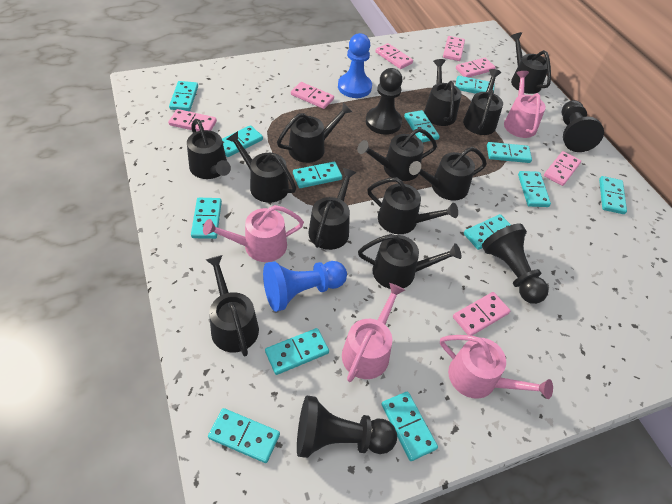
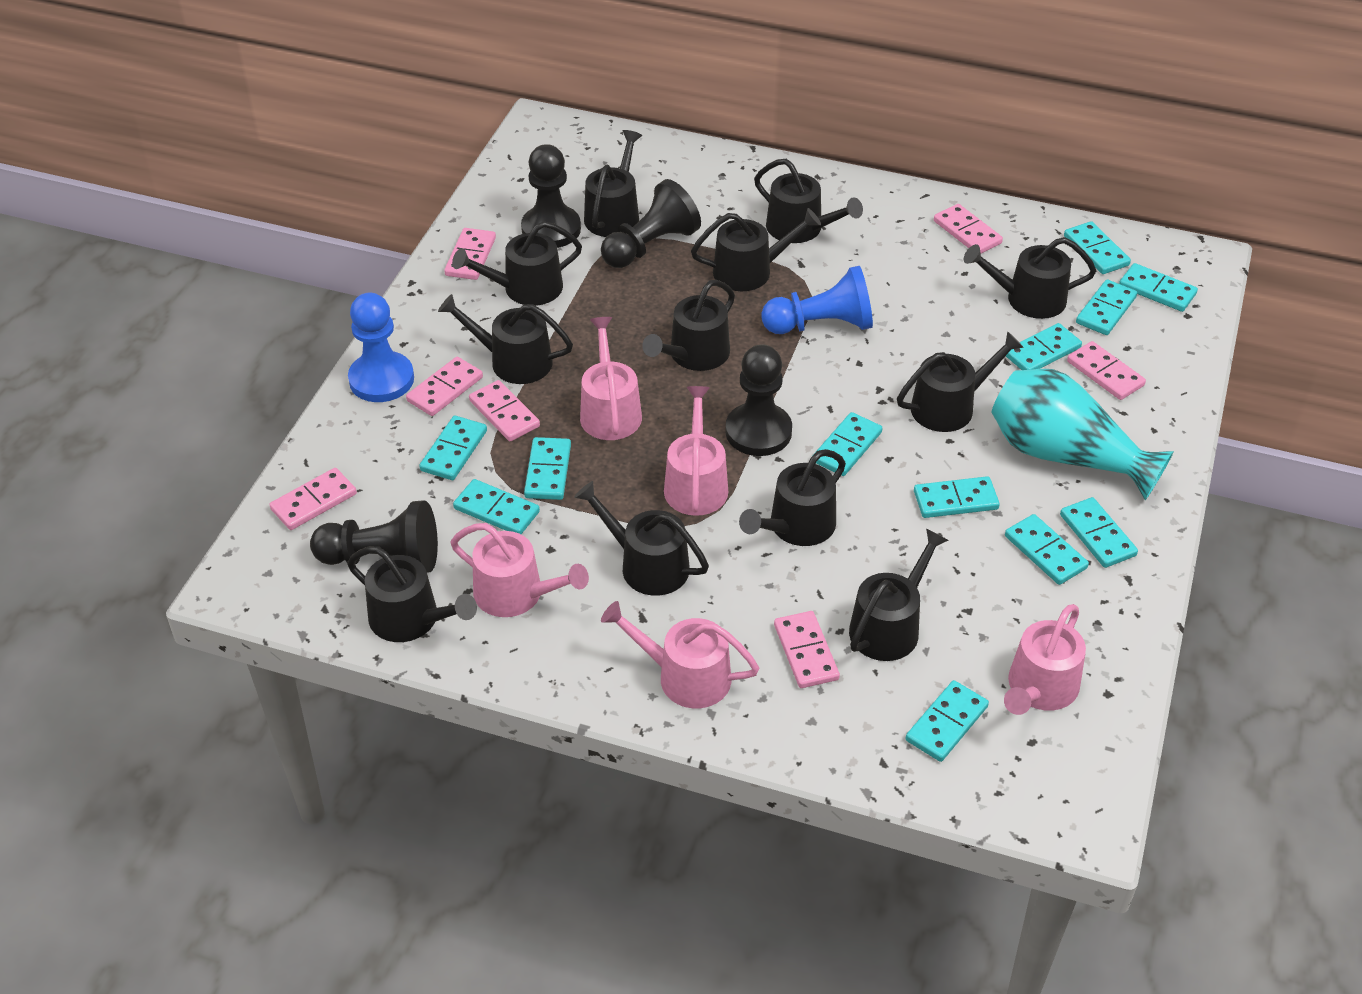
pink watering can: 4 -> 5
turquoise domino: 13 -> 12
turquoise vase: 0 -> 1

